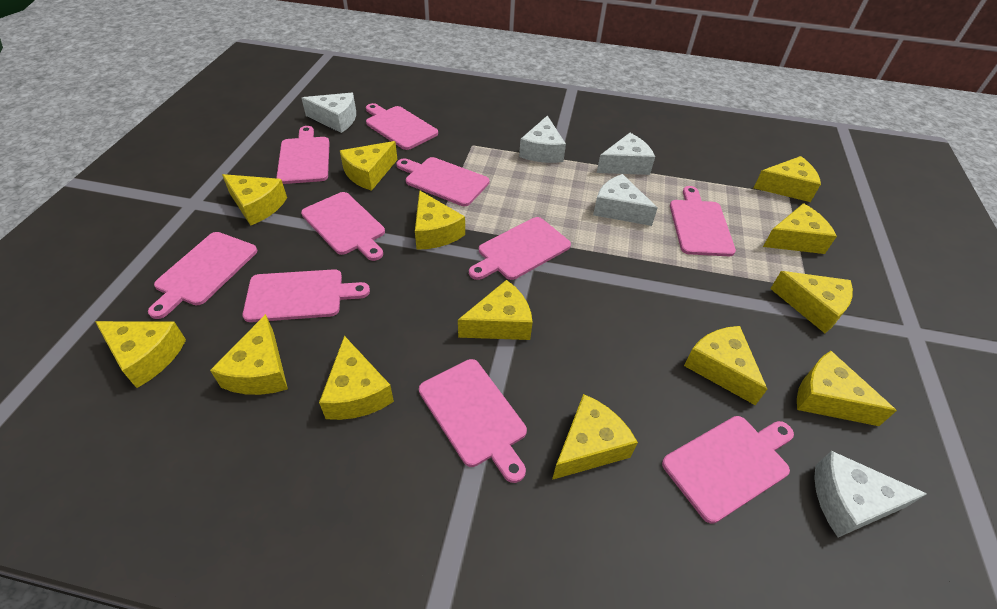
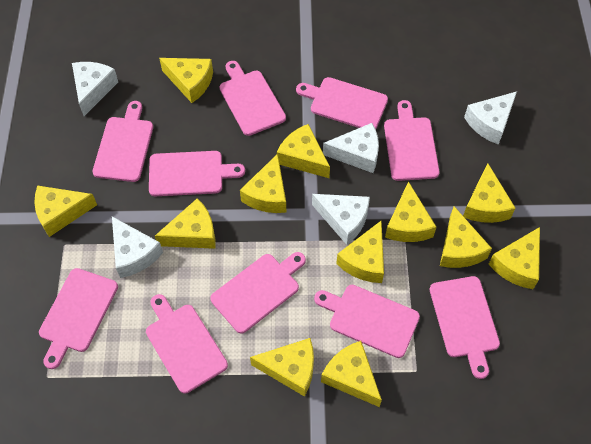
yellow cheese: 13 -> 12

